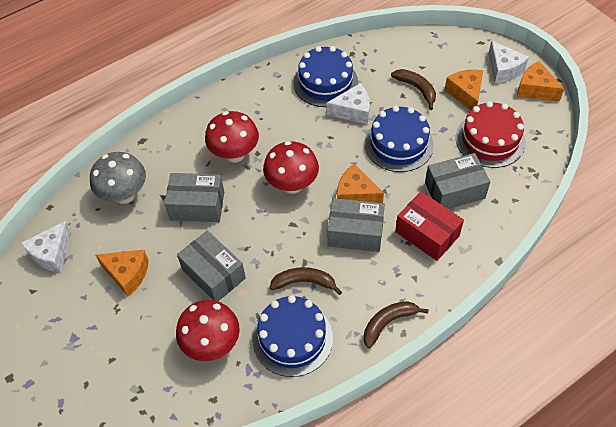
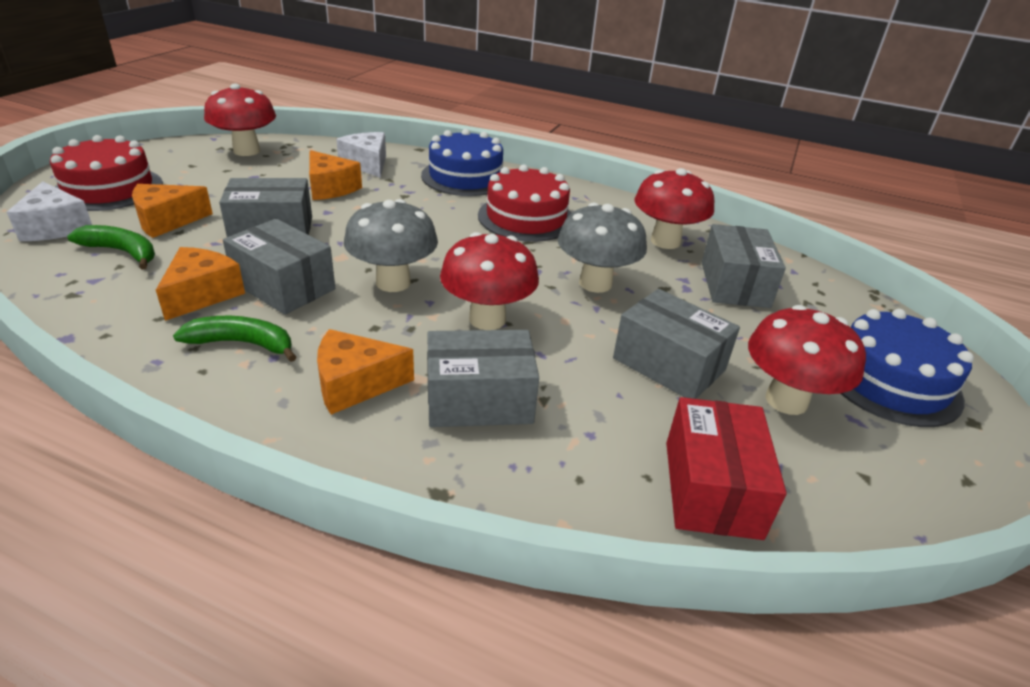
blue cake: 3 -> 2
brown banana: 3 -> 0
green banana: 0 -> 2
grey box: 4 -> 5
grey mushroom: 1 -> 2
red cake: 1 -> 2
red mushroom: 3 -> 4
white cheese: 3 -> 2

